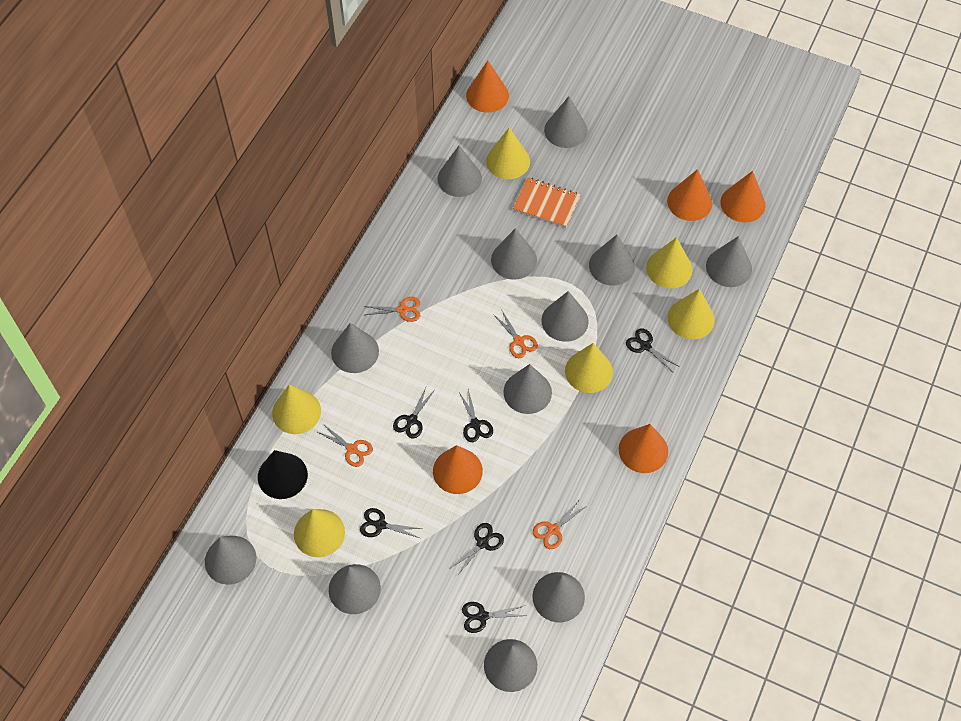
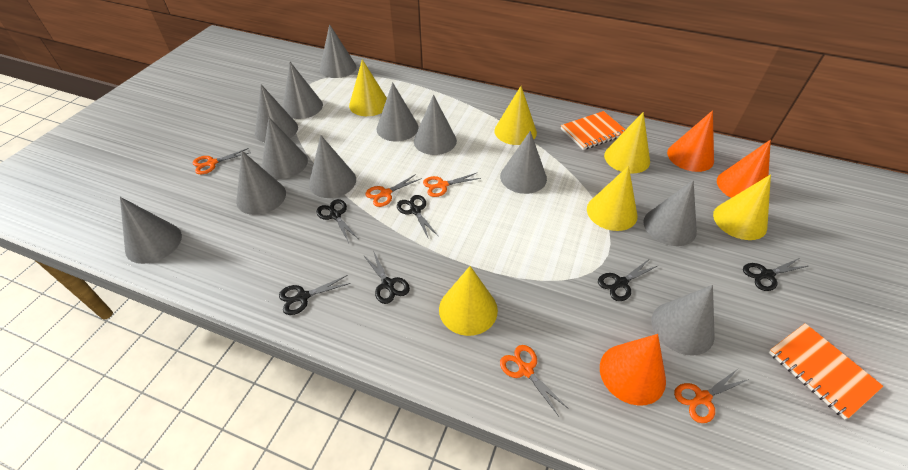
black cone: 1 -> 0
orange cone: 5 -> 3
orange notebook: 1 -> 2
orange scissors: 4 -> 5

